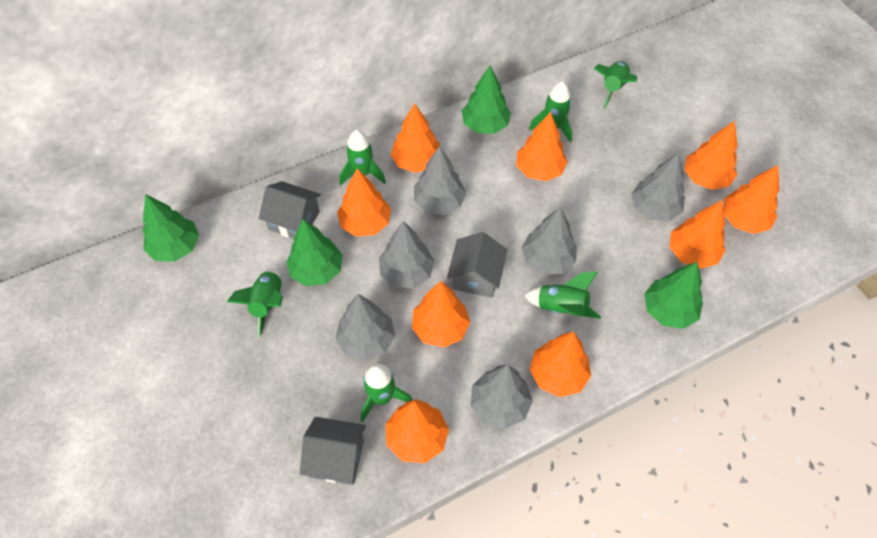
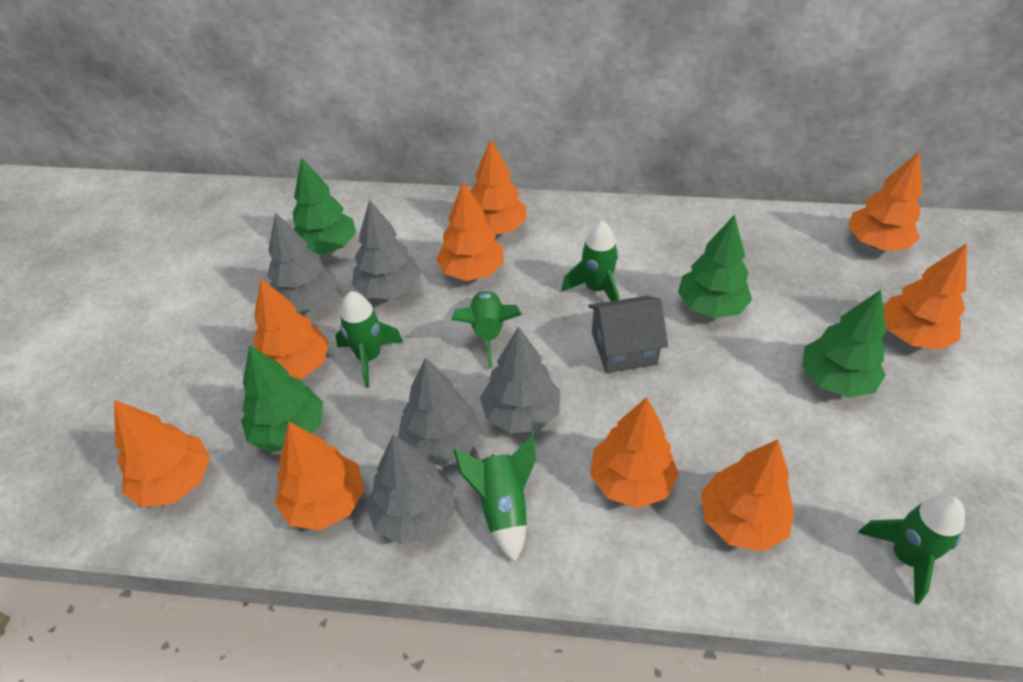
green rocket: 6 -> 5
grey house: 3 -> 1
grey tree: 6 -> 5

